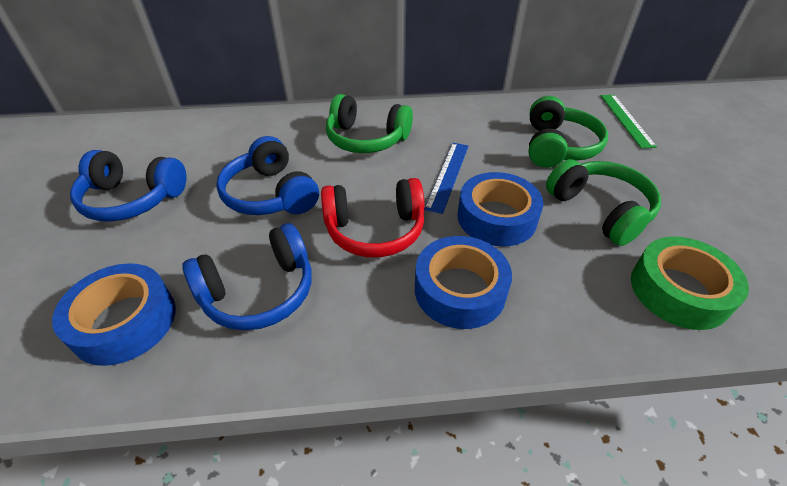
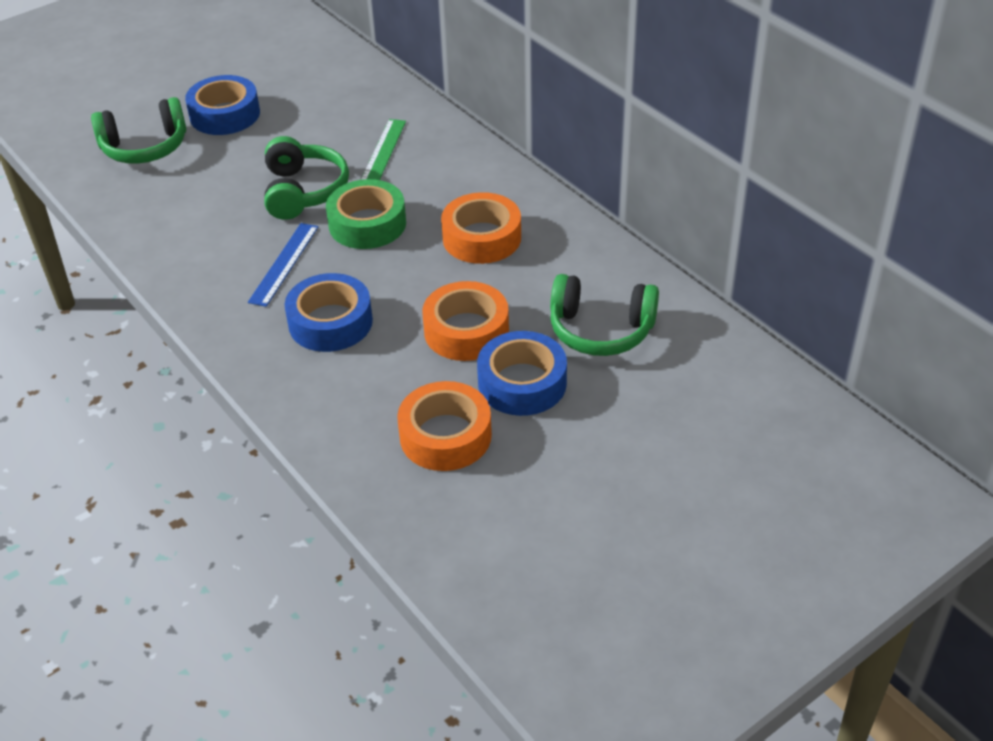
blue headphones: 3 -> 0
orange tape: 0 -> 3
red headphones: 1 -> 0

